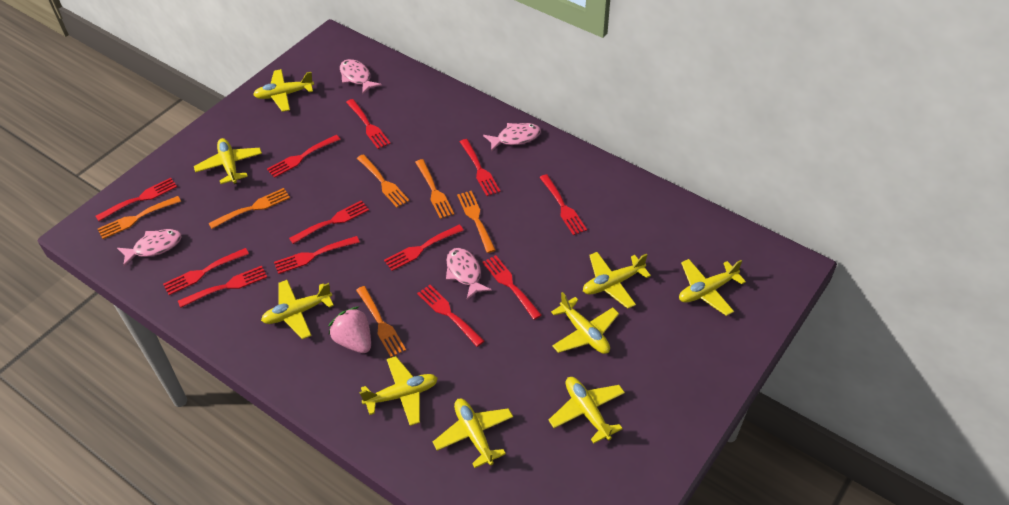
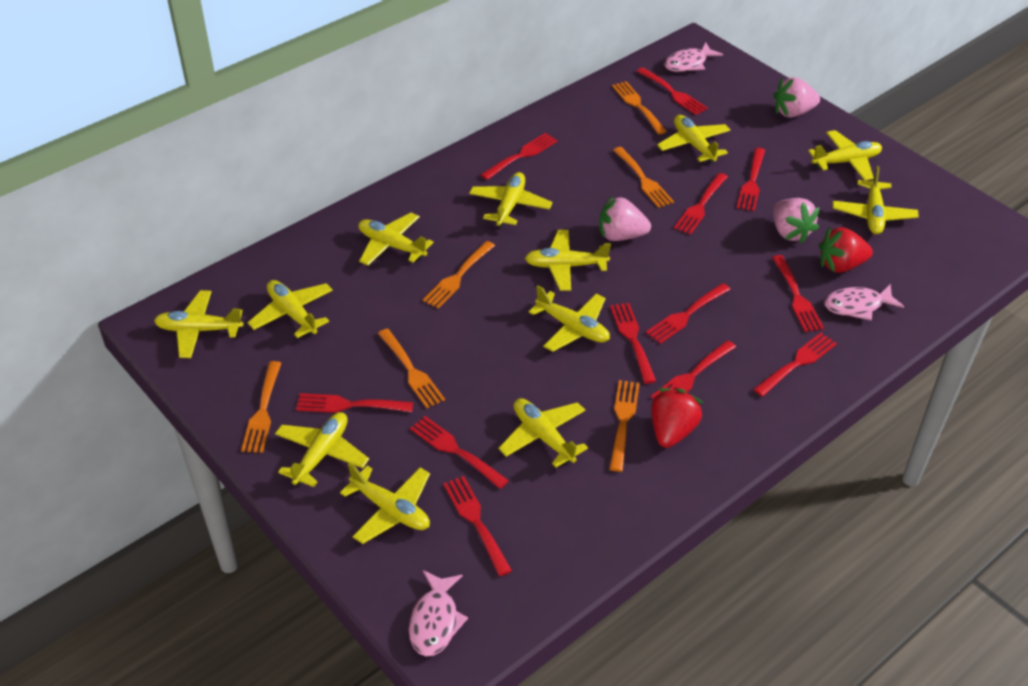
pink fish: 4 -> 3
pink strawberry: 1 -> 3
red strawberry: 0 -> 2
yellow plane: 9 -> 12

